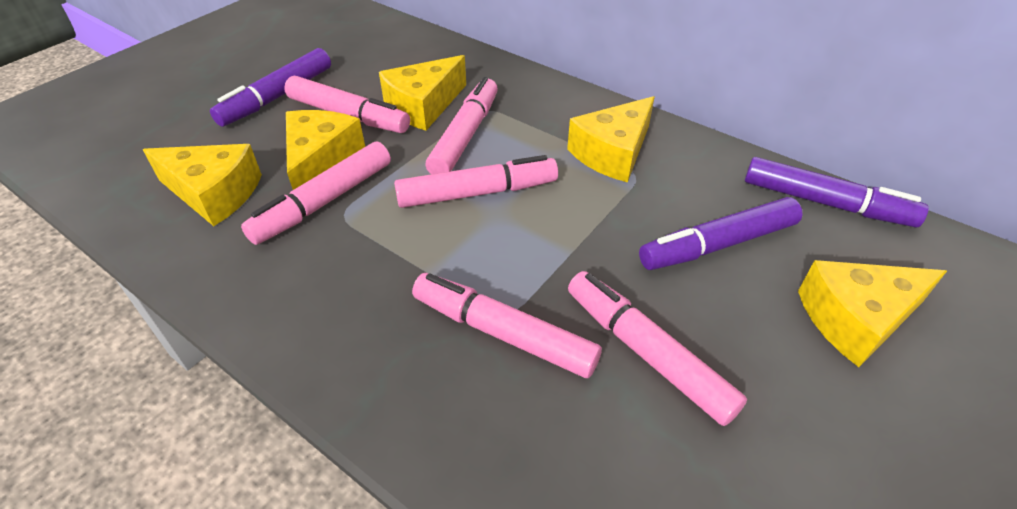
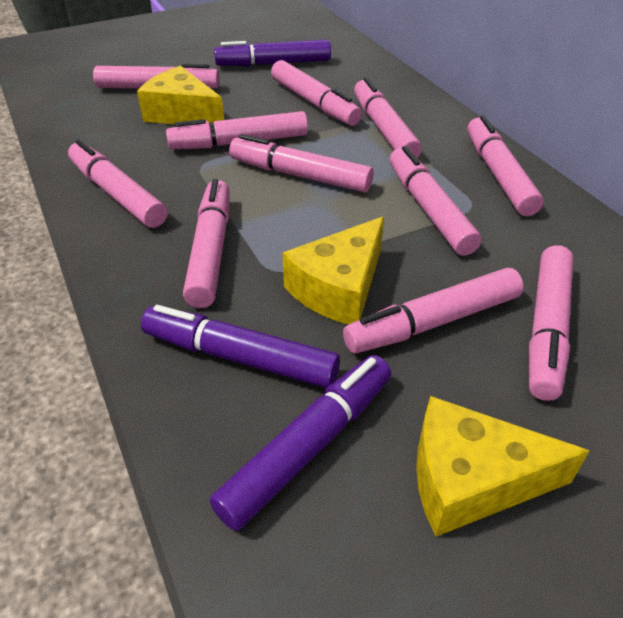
pink marker: 6 -> 11
yellow cheese: 5 -> 3

